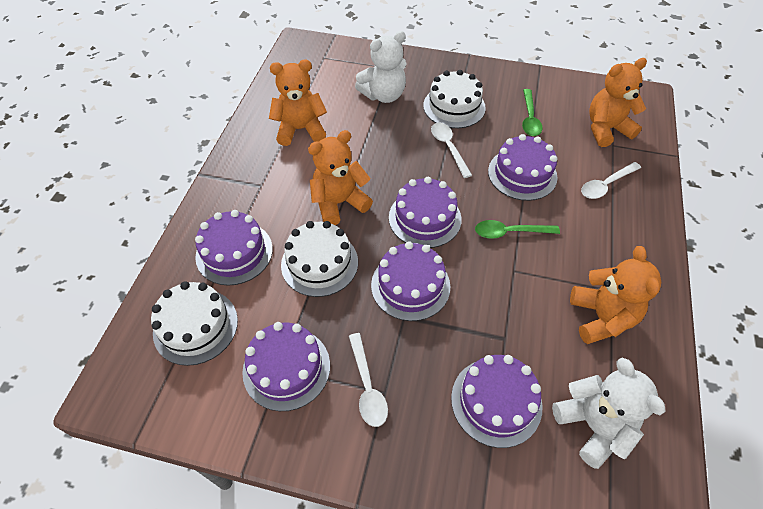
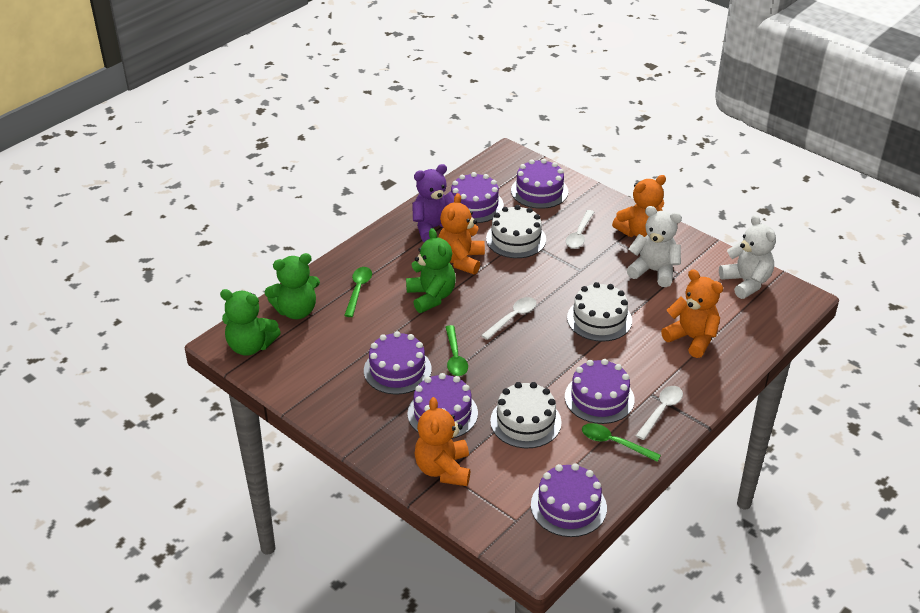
green spoon: 2 -> 3
green teddy bear: 0 -> 3
purple teddy bear: 0 -> 1

